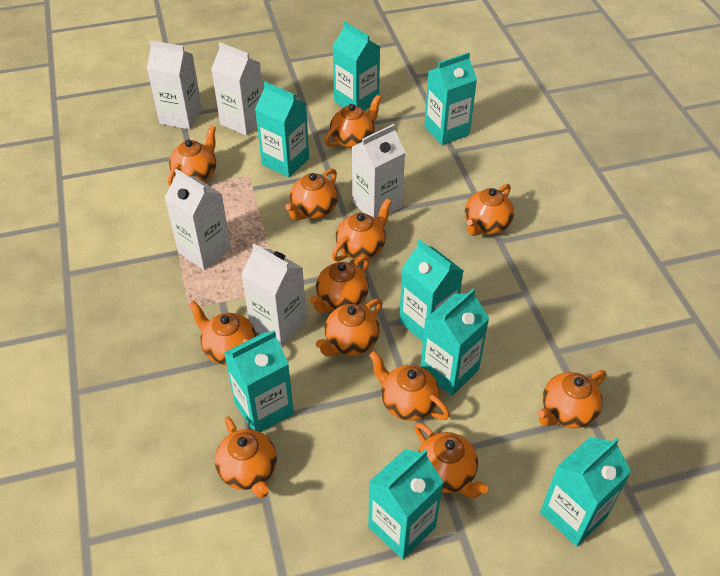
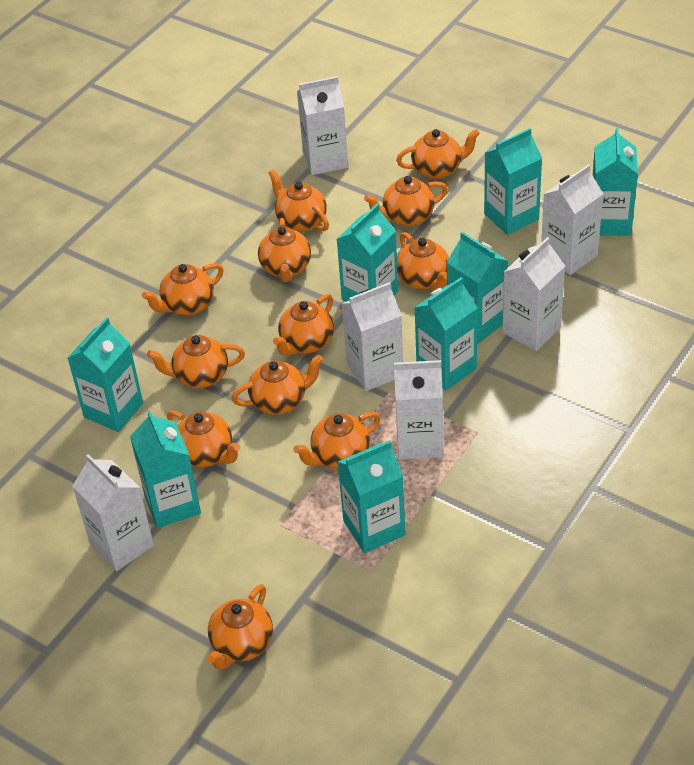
white carton: 5 -> 6

